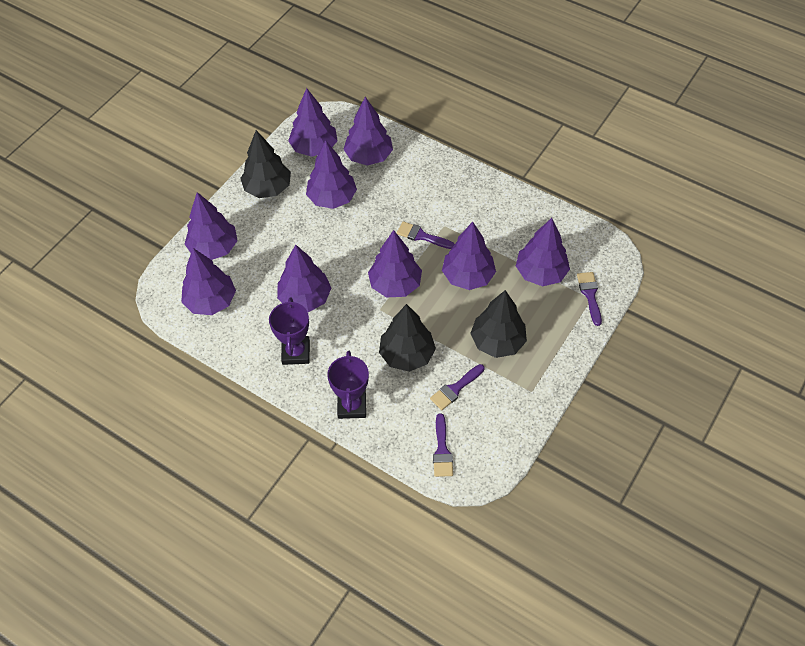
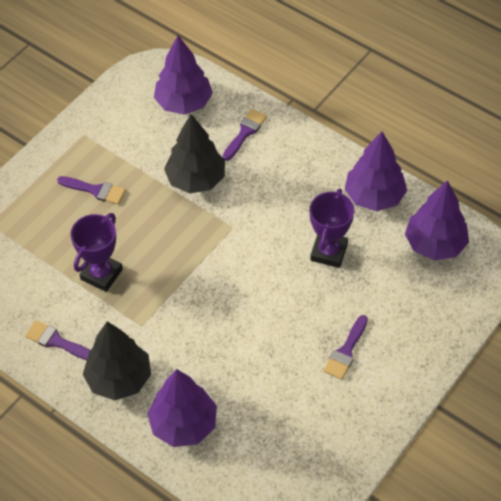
black tree: 3 -> 2
purple tree: 9 -> 4

